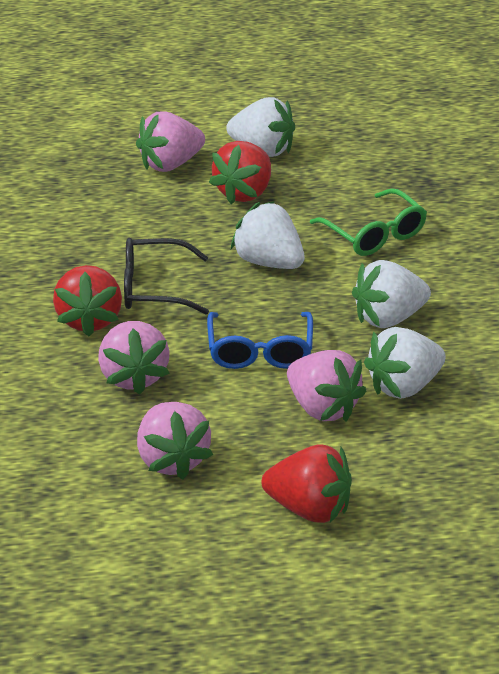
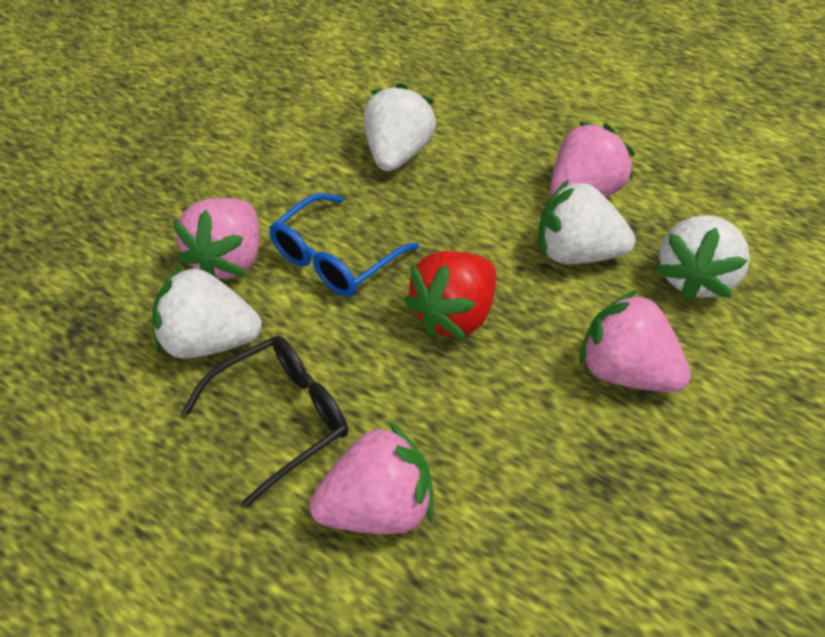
green glasses: 1 -> 0
red strawberry: 3 -> 1

